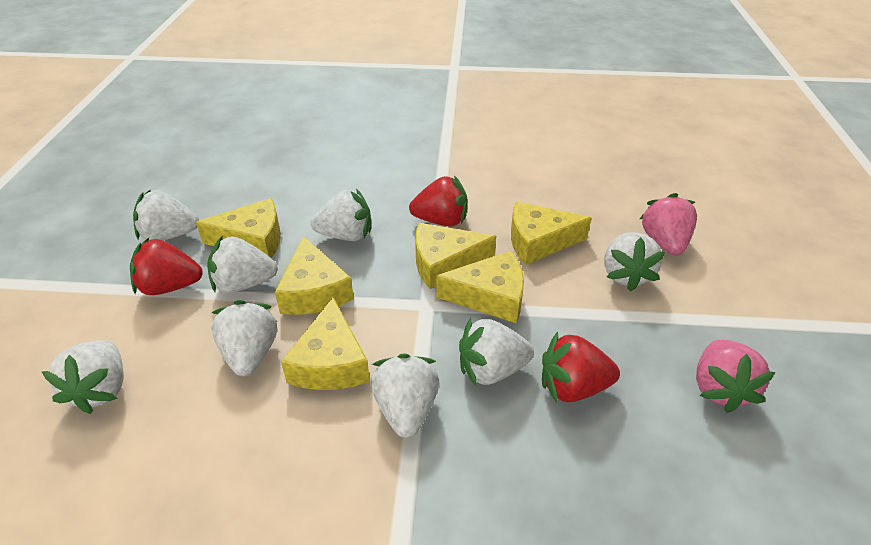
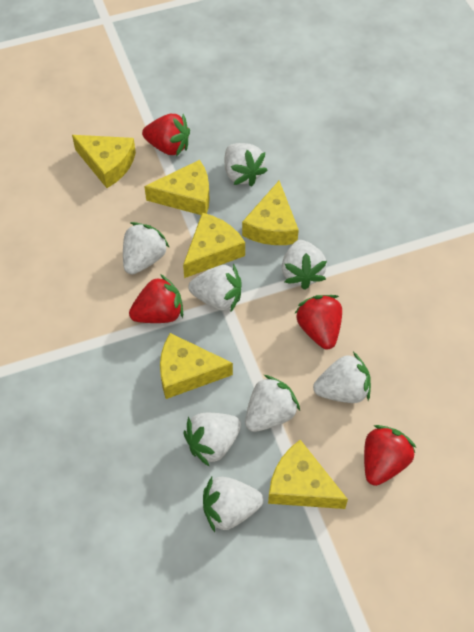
pink strawberry: 2 -> 0
red strawberry: 3 -> 4

